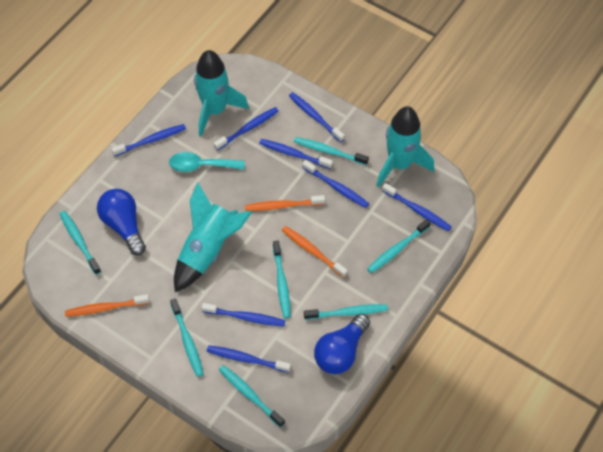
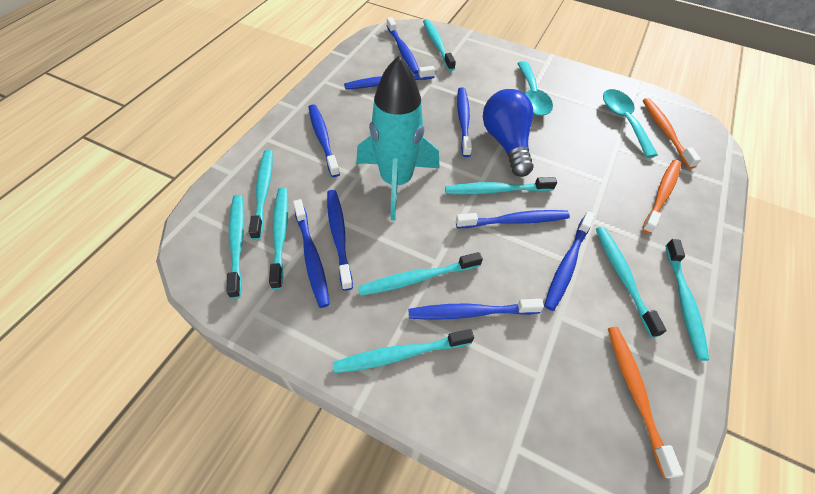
blue light bulb: 2 -> 1
blue toothbrush: 8 -> 9
turquoise rocket: 3 -> 1
turquoise spoon: 1 -> 2
turquoise toothbrush: 7 -> 9

